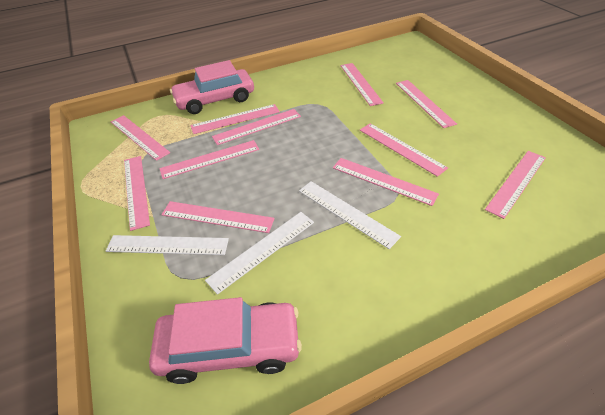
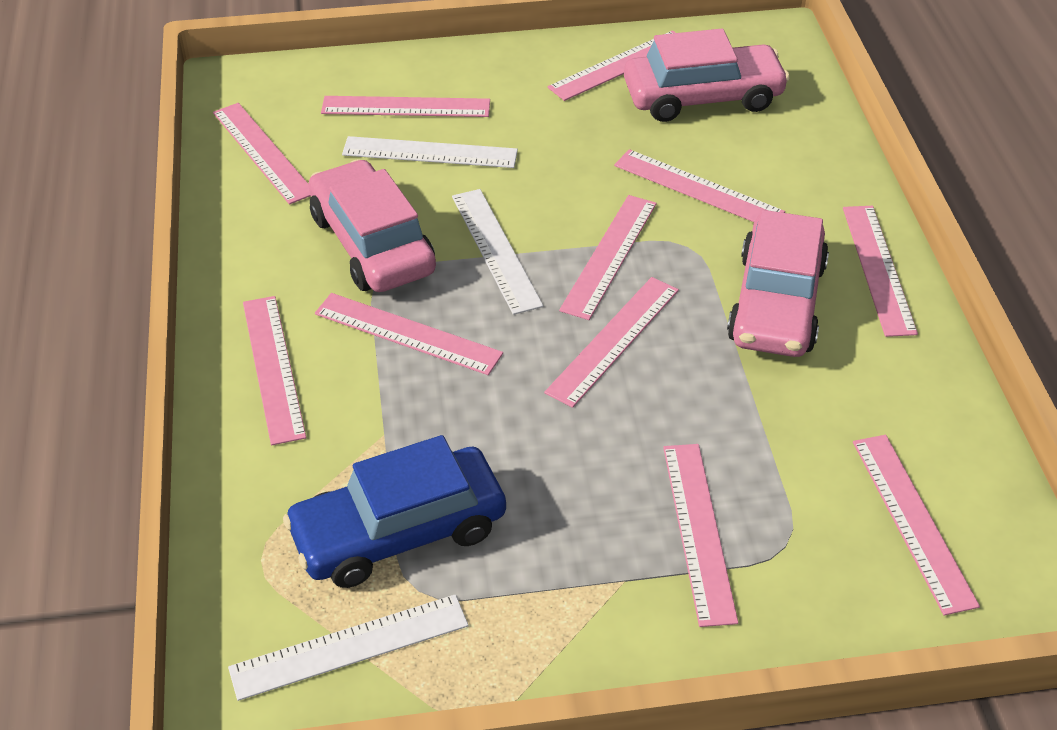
blue car: 0 -> 1
pink car: 2 -> 3

